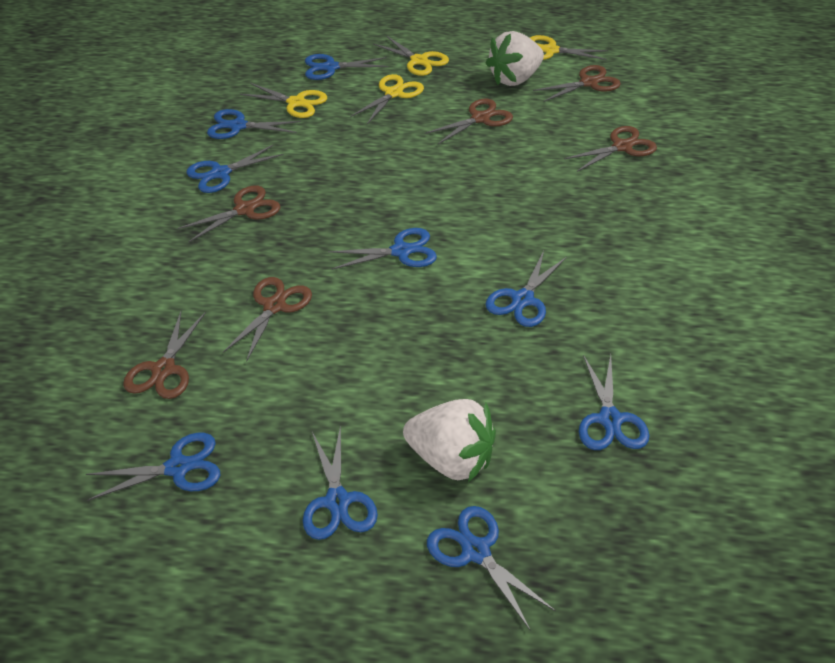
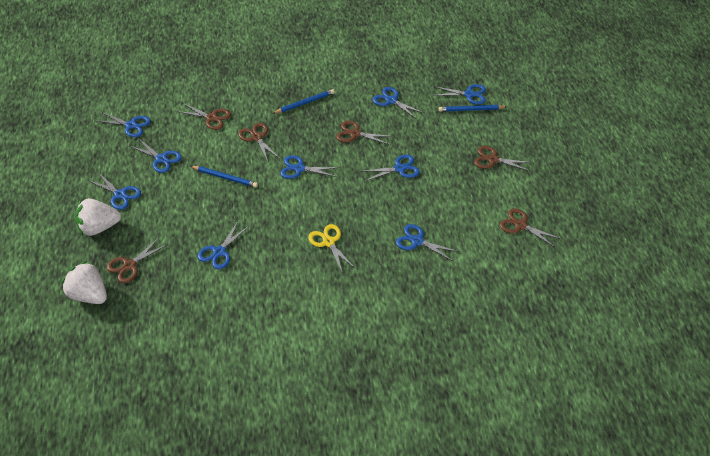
blue pencil: 0 -> 3
yellow scissors: 4 -> 1

